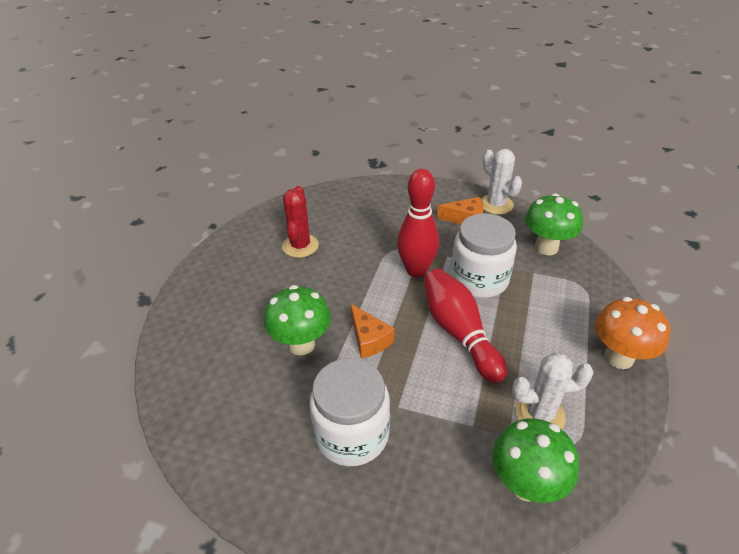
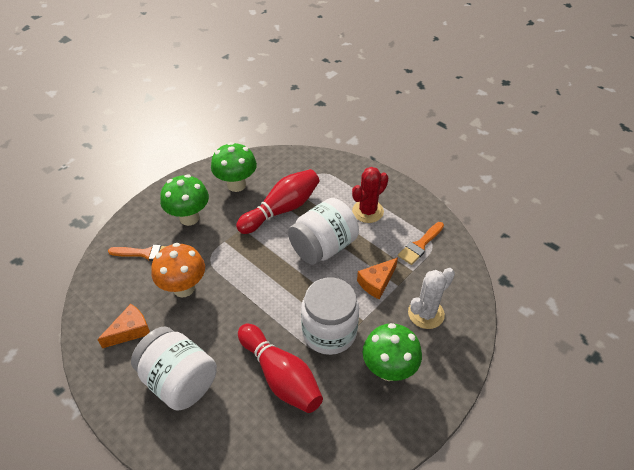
orange brush: 0 -> 2
white cactus: 2 -> 1
white jar: 2 -> 3

